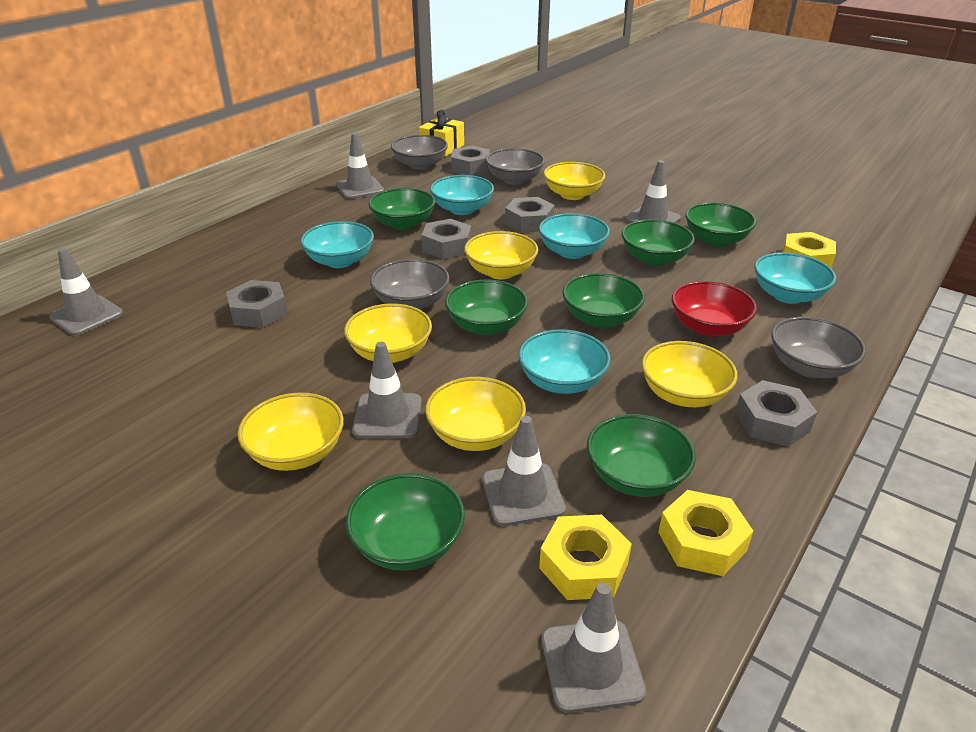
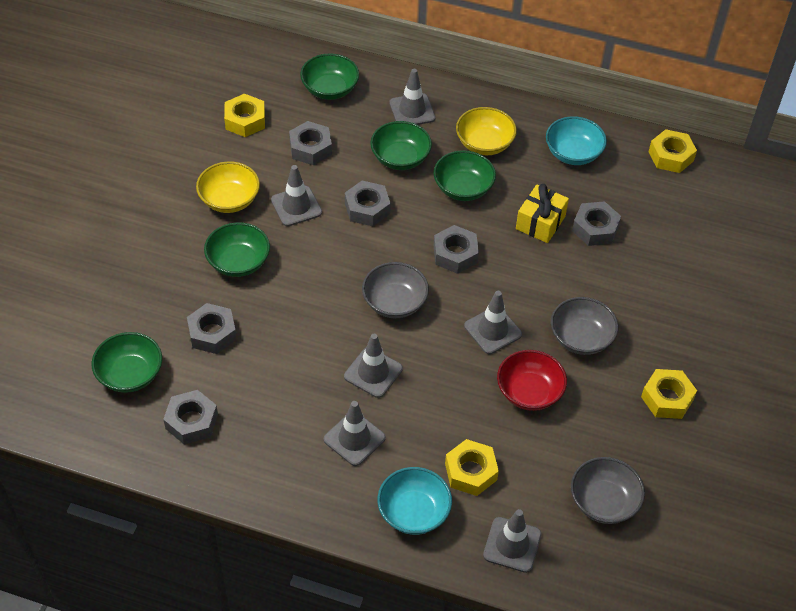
green bowl: 7 -> 5
grey bowl: 4 -> 3
grey nut: 5 -> 6
turquoise bowl: 5 -> 2
yellow bowl: 6 -> 2
yellow nut: 3 -> 4

